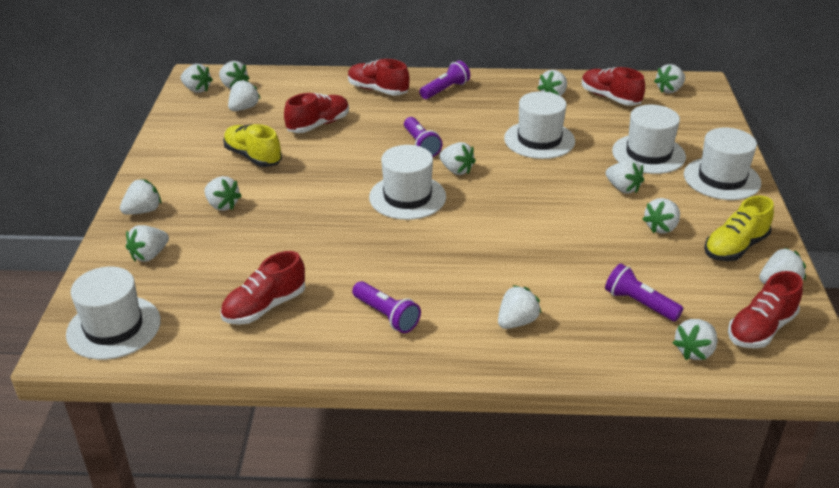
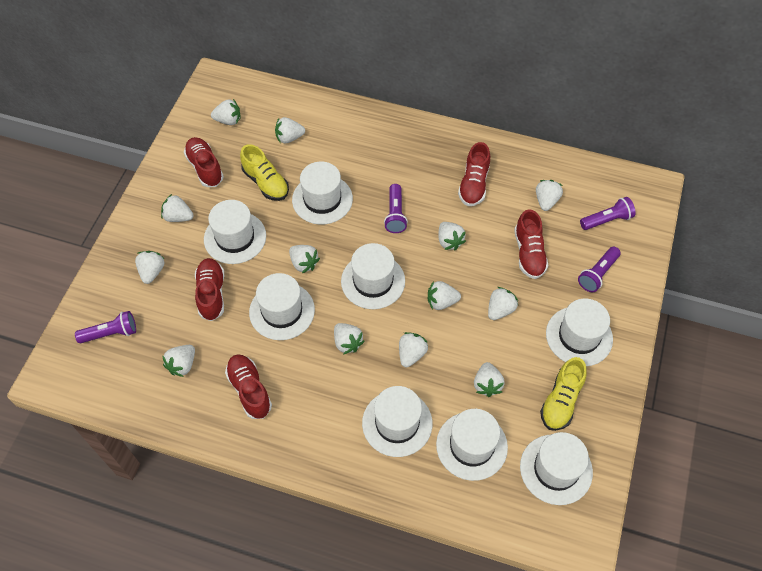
white hat: 5 -> 8
white strawberry: 14 -> 13

